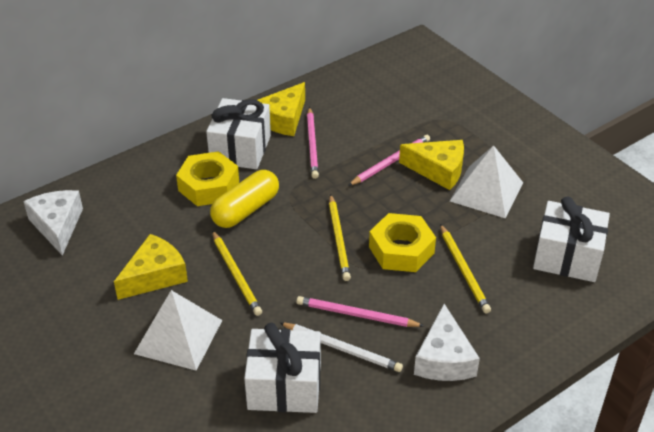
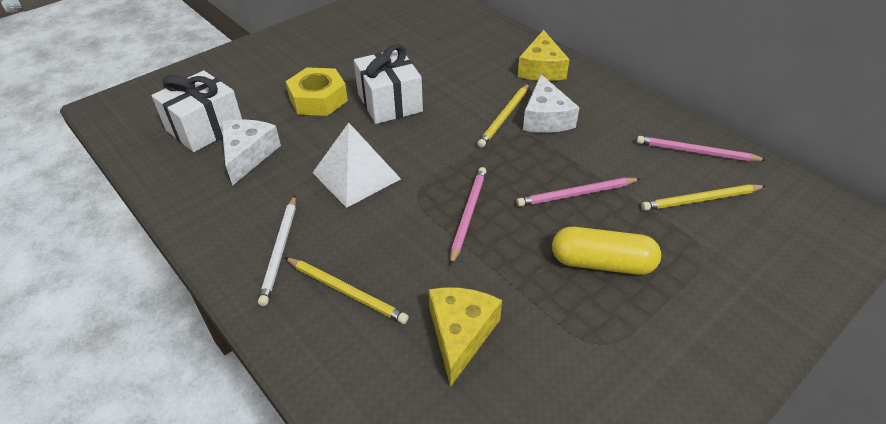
white gift: 3 -> 2
white pyramid: 2 -> 1
yellow cheese: 3 -> 2
yellow nut: 2 -> 1

